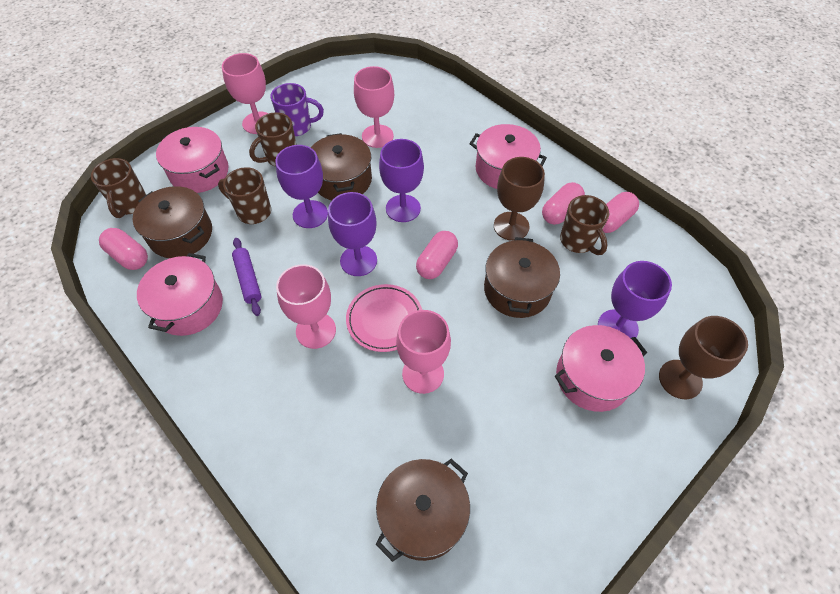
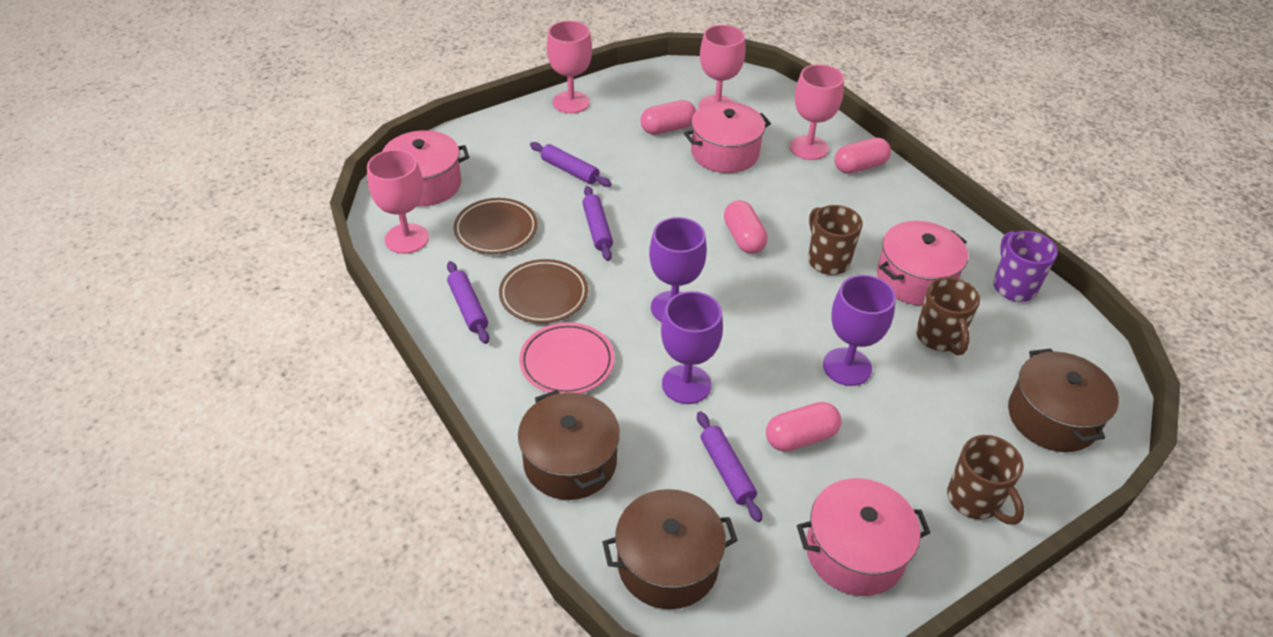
brown goblet: 2 -> 0
brown mug: 4 -> 3
brown plate: 0 -> 2
brown pot: 4 -> 3
purple goblet: 4 -> 3
purple rolling pin: 1 -> 4

